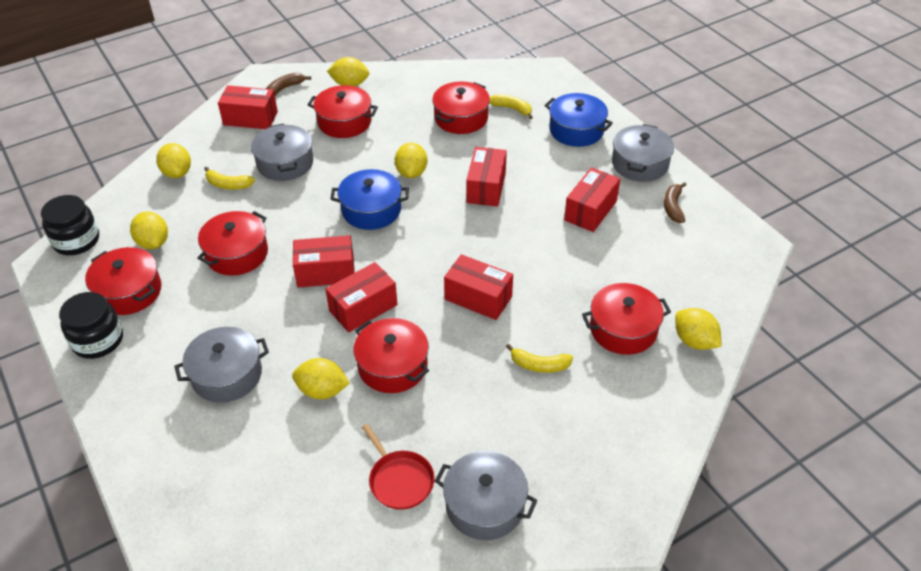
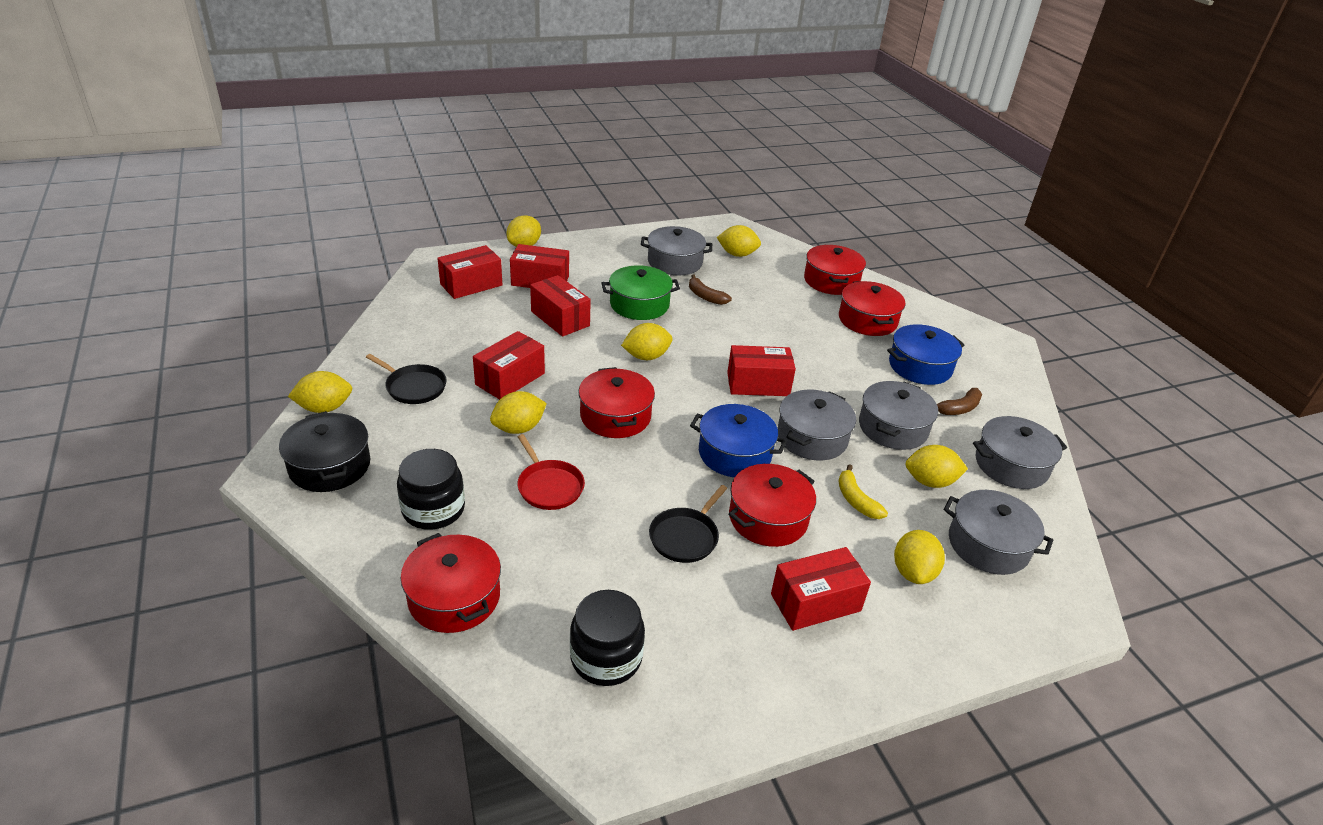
black pan: 0 -> 2
black pot: 0 -> 1
green pot: 0 -> 1
grey pot: 4 -> 5
red pot: 6 -> 5
yellow banana: 3 -> 1
yellow lemon: 6 -> 7

